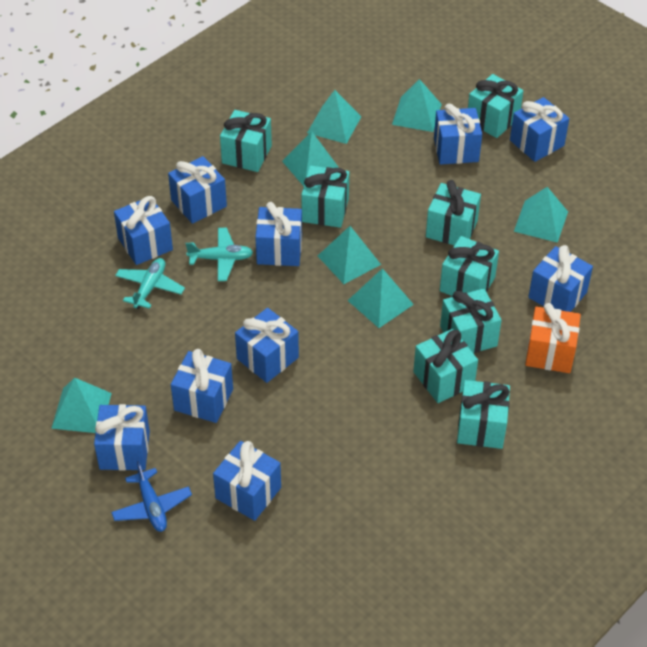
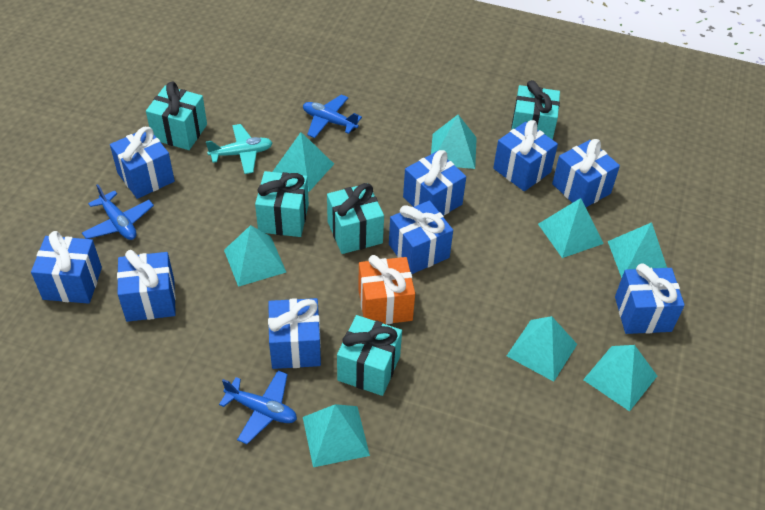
blue gift: 10 -> 9
blue plane: 1 -> 3
turquoise gift: 8 -> 5
turquoise plane: 2 -> 1
turquoise pyramid: 7 -> 8

